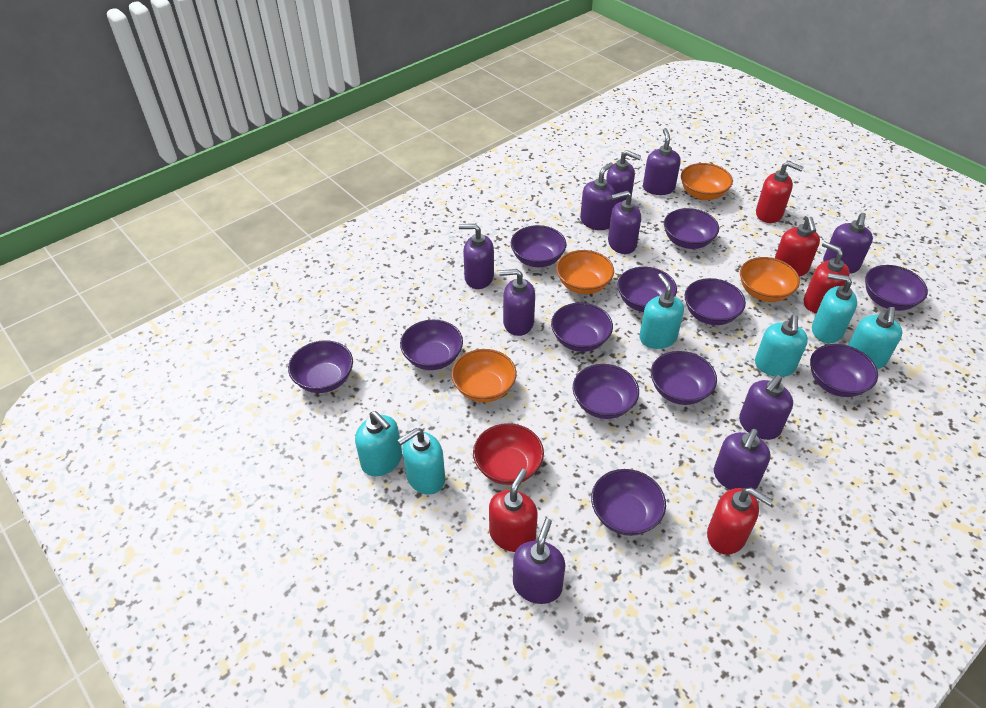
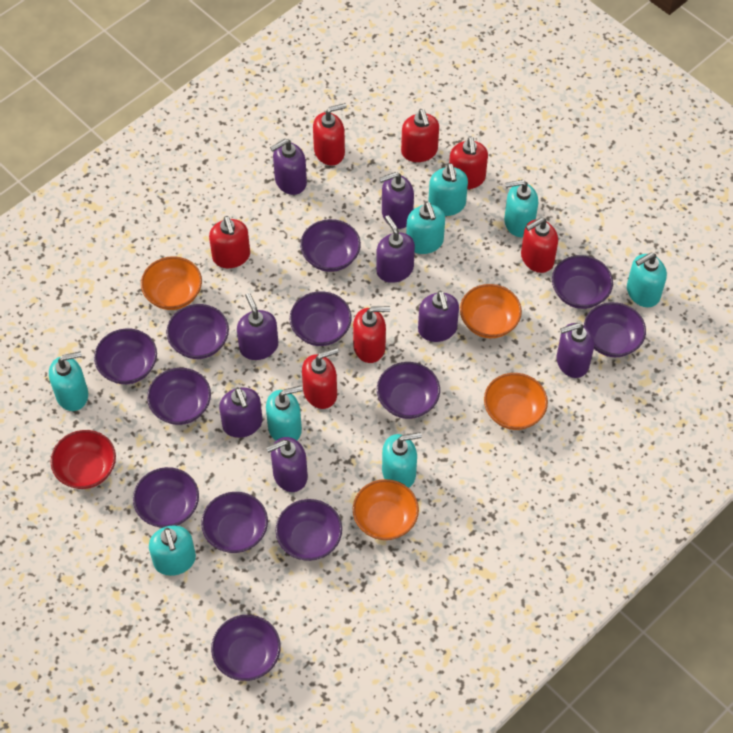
purple soap dispenser: 10 -> 8
red soap dispenser: 5 -> 7
turquoise soap dispenser: 6 -> 8

